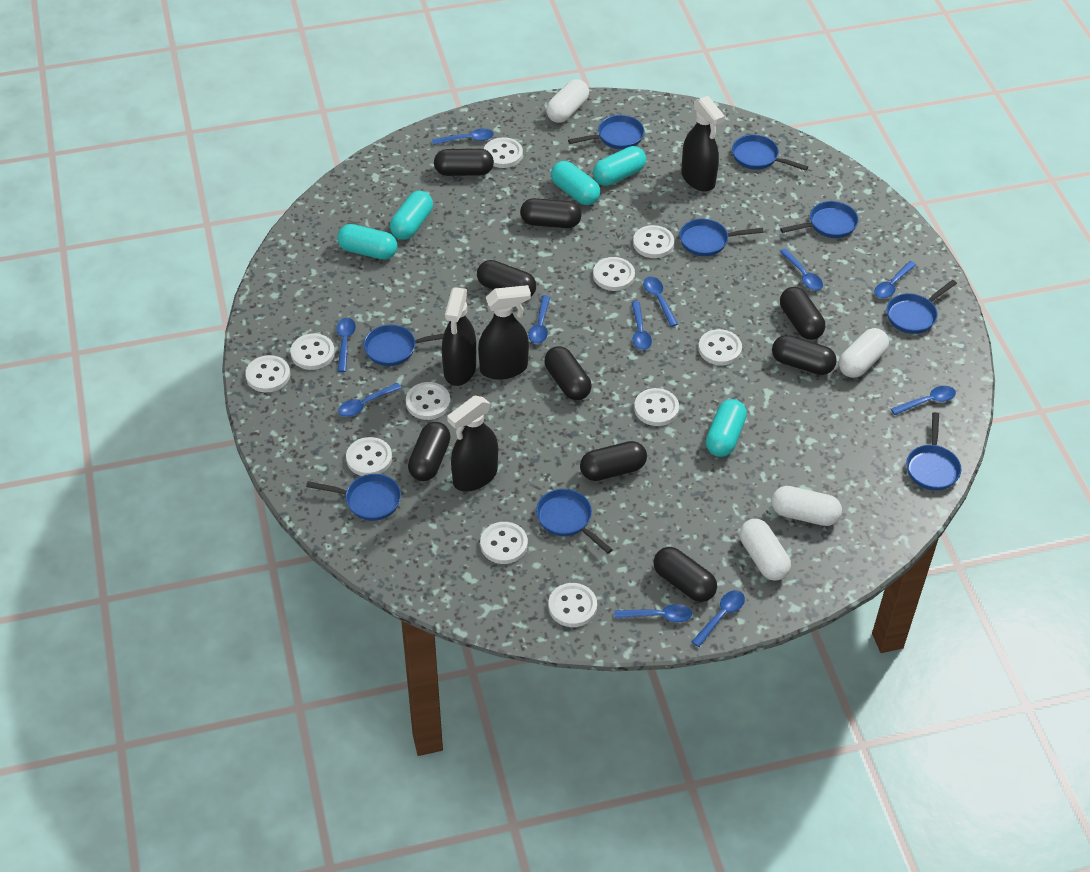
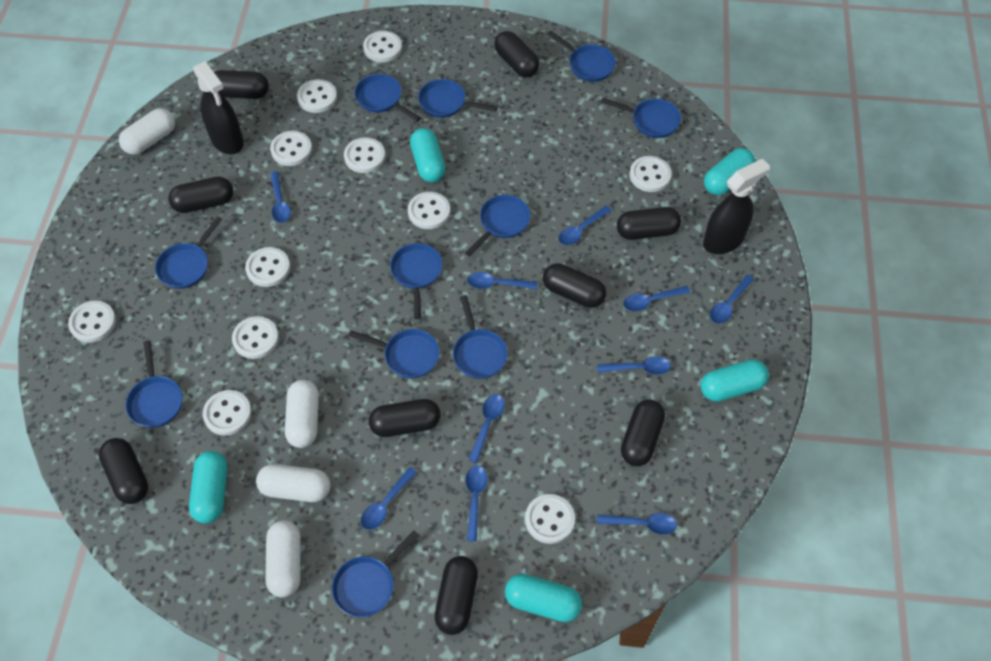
black spray bottle: 4 -> 2
blue pan: 9 -> 11
blue spoon: 11 -> 10

